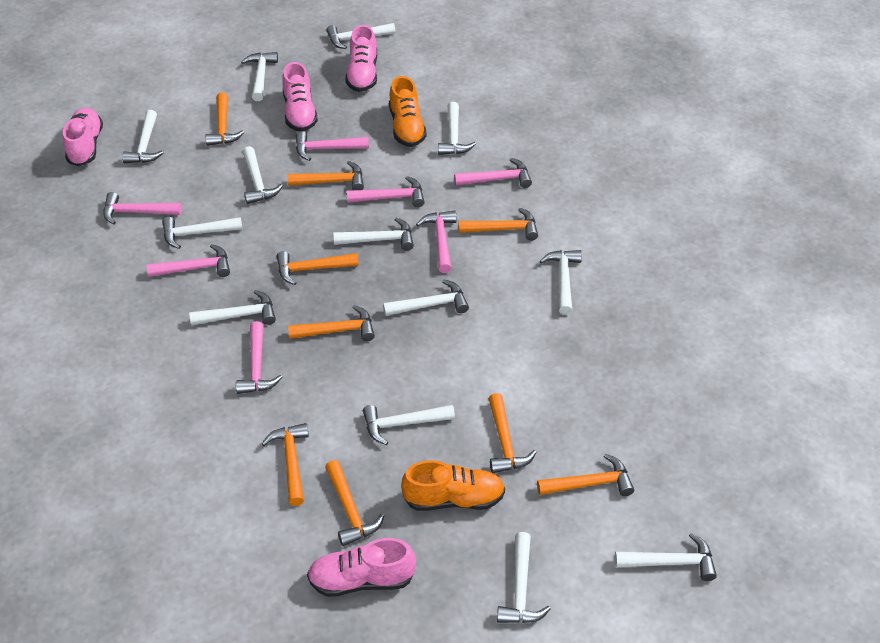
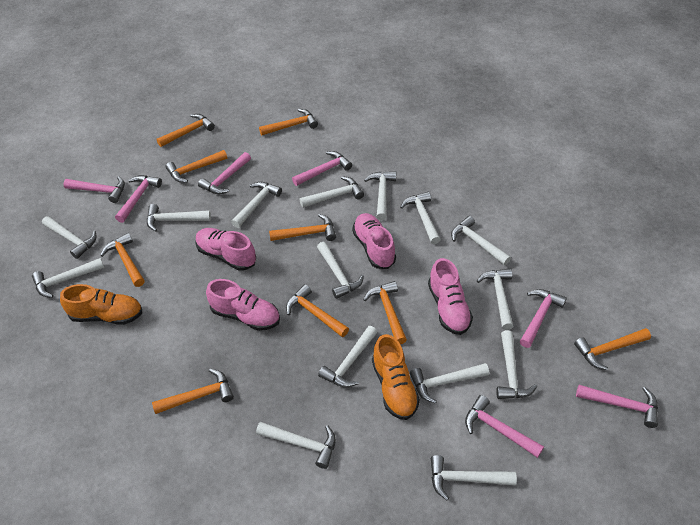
white hammer: 13 -> 15

